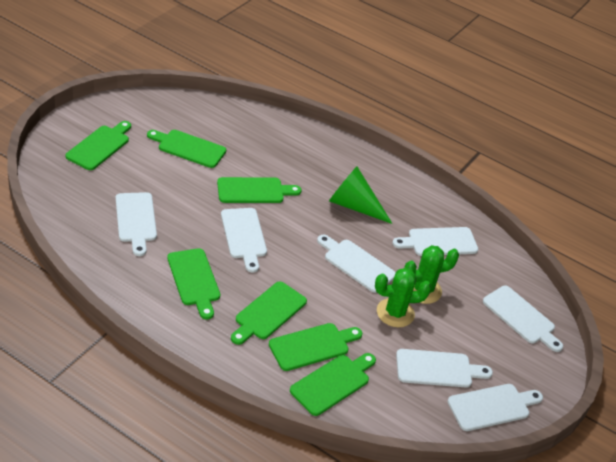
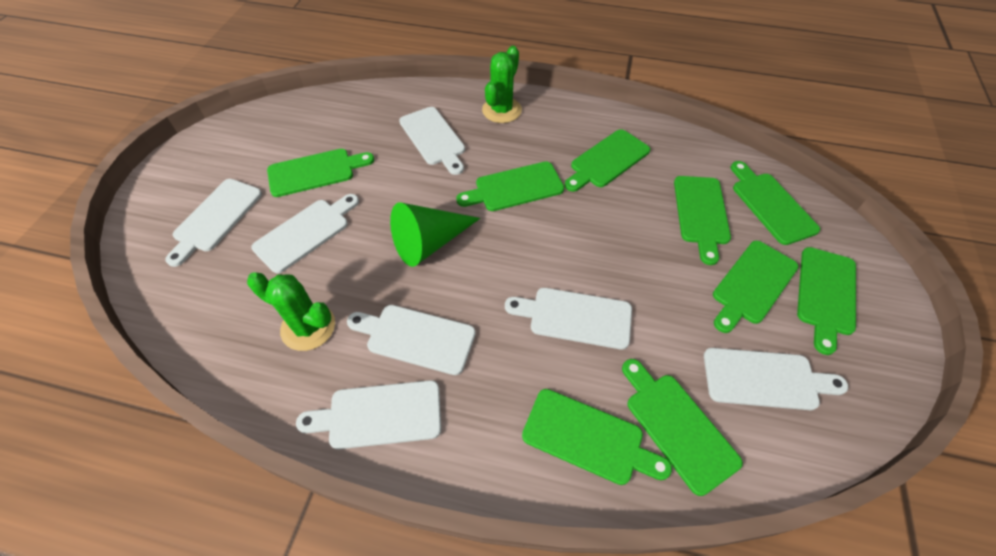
green cutting board: 7 -> 9

